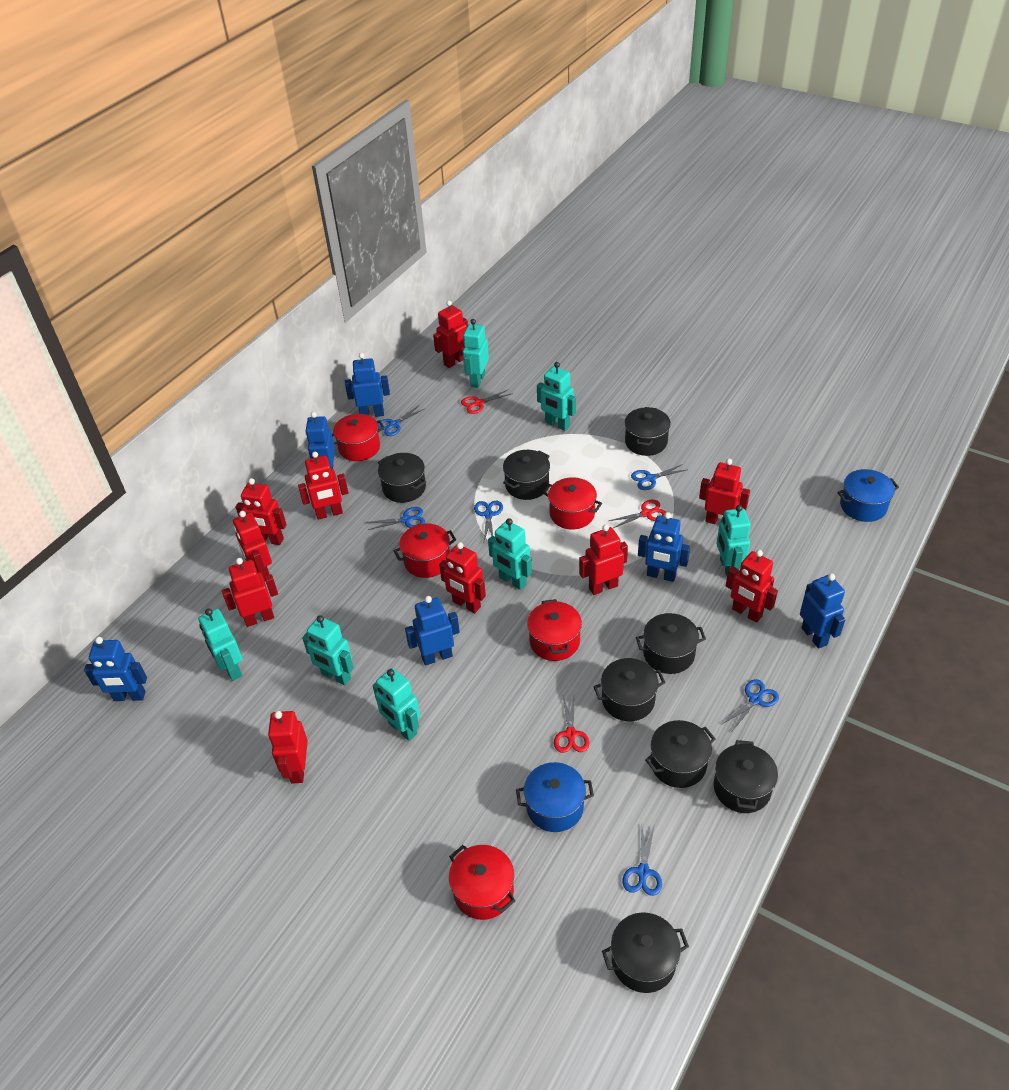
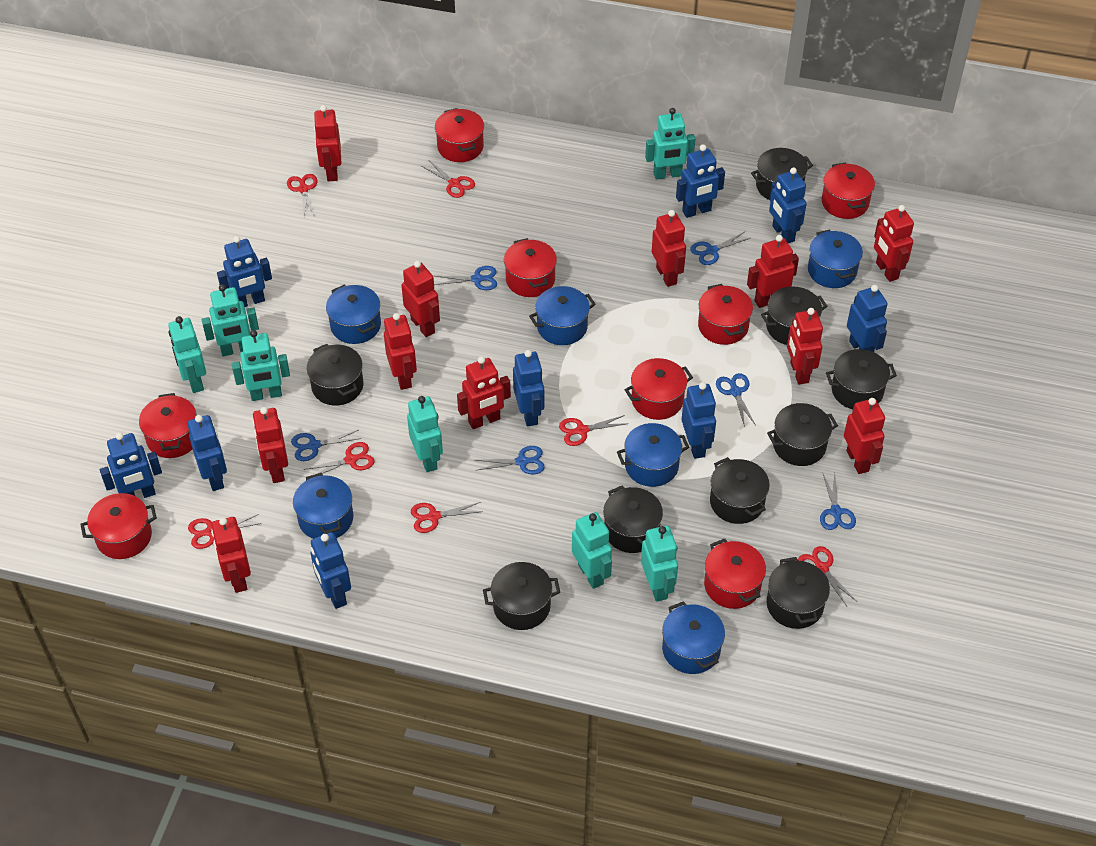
black pot: 8 -> 9
blue pot: 2 -> 6
blue robot: 6 -> 9
red pot: 5 -> 8
red robot: 10 -> 11
red scissors: 3 -> 7

